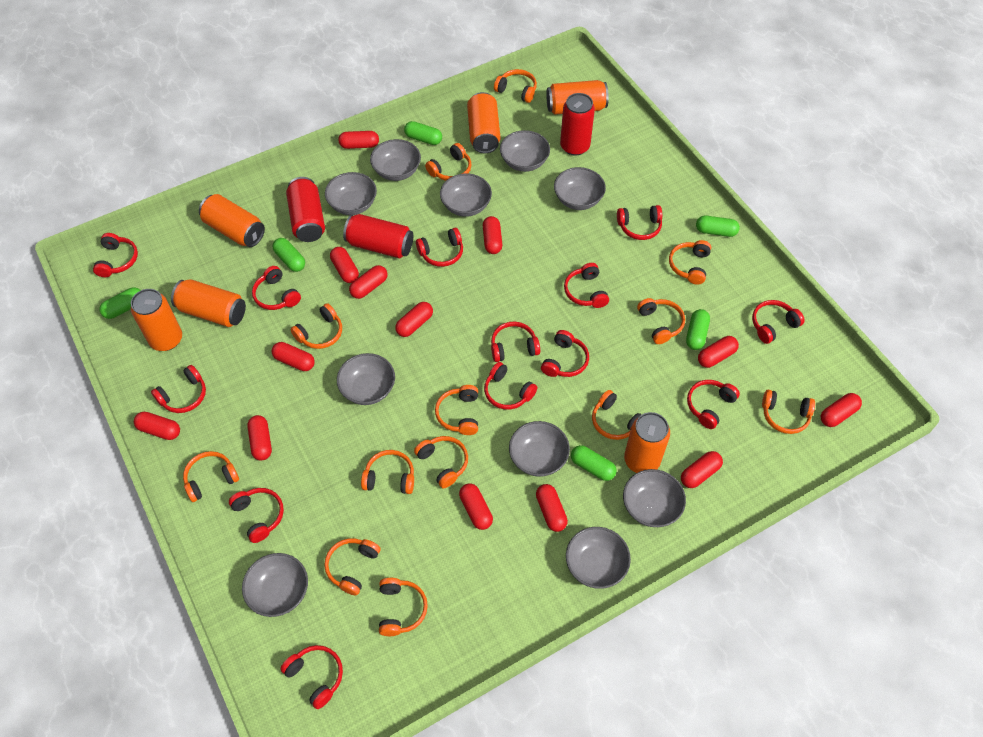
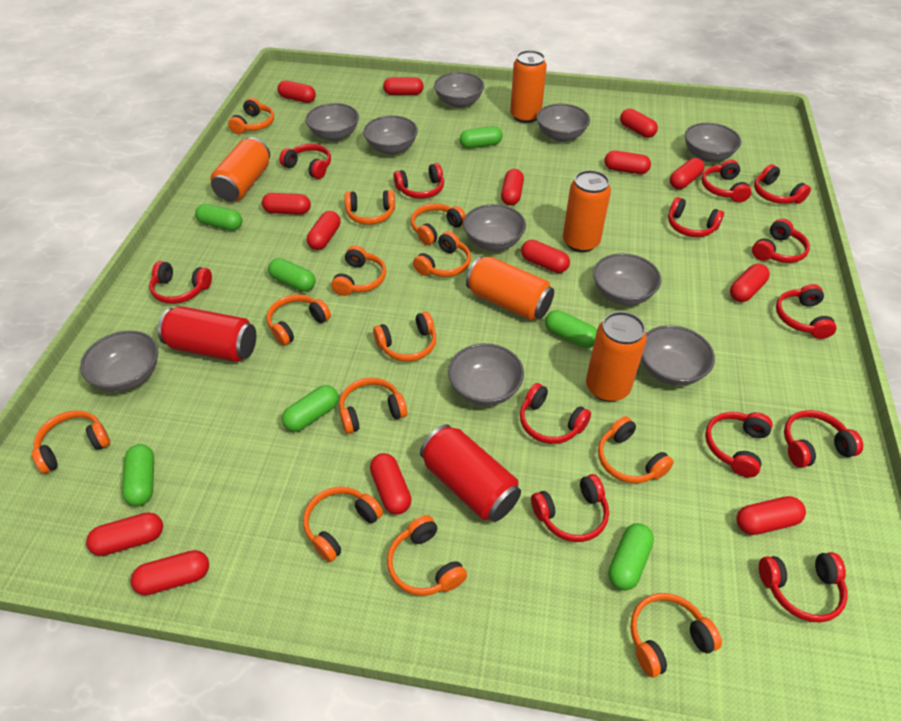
green capsule: 6 -> 7
orange can: 6 -> 5
red can: 3 -> 2
red capsule: 13 -> 14

